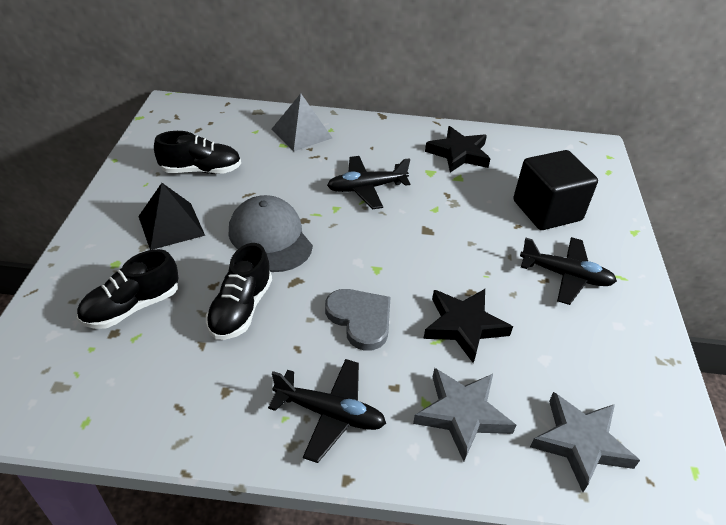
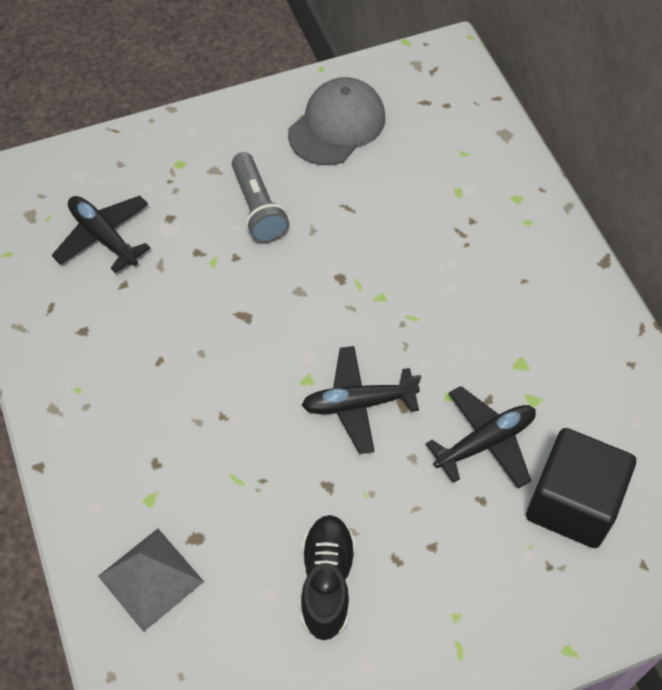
black pyramid: 1 -> 0
black shoe: 3 -> 1
black star: 2 -> 0
grey flashlight: 0 -> 1
grey heart: 1 -> 0
grey star: 2 -> 0

